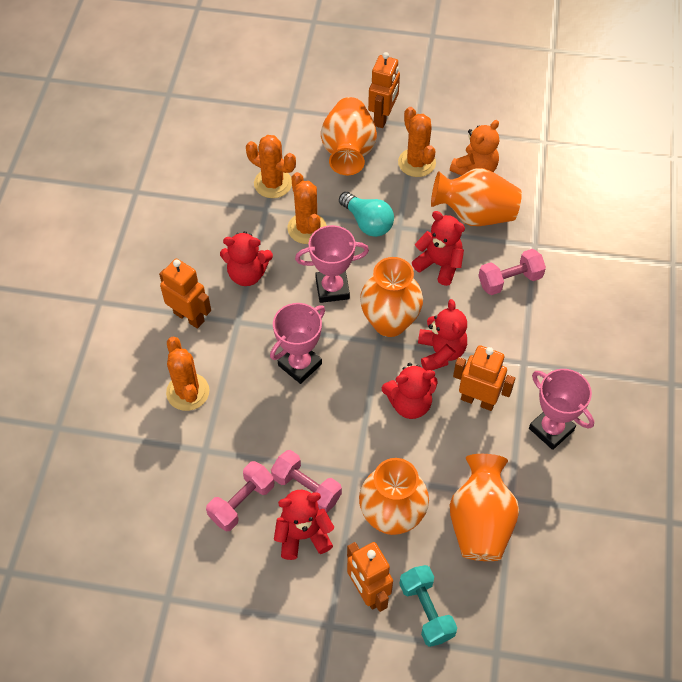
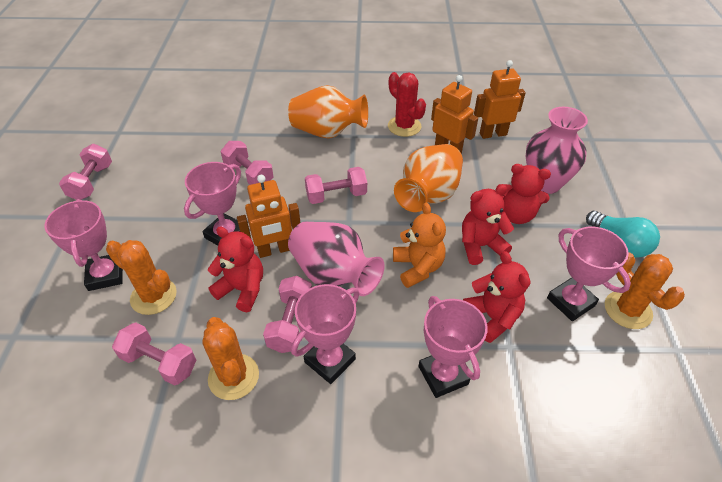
orange cactus: 4 -> 3
orange robot: 4 -> 3
orange vase: 5 -> 2
pink dumbbell: 3 -> 5
pink trophy: 3 -> 5
pink vase: 0 -> 2
red cactus: 0 -> 1
red teddy bear: 5 -> 4
turquoise dumbbell: 1 -> 0

